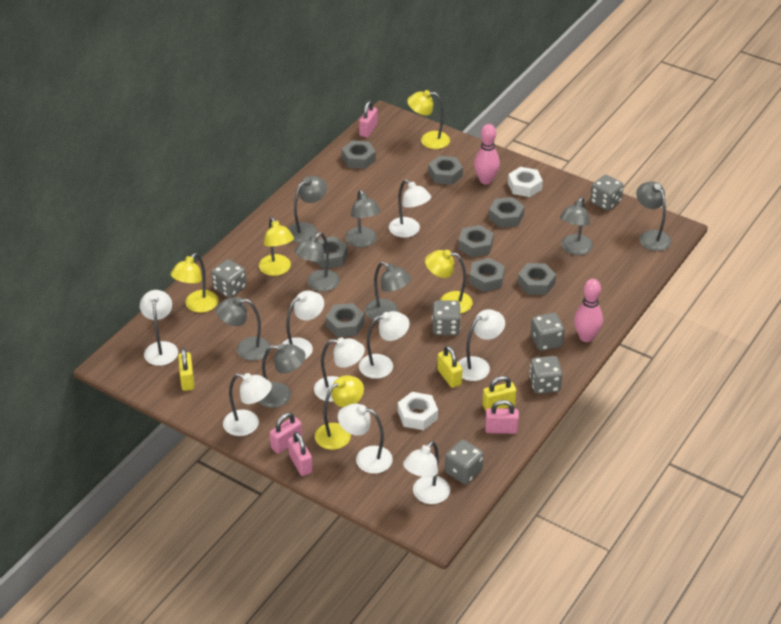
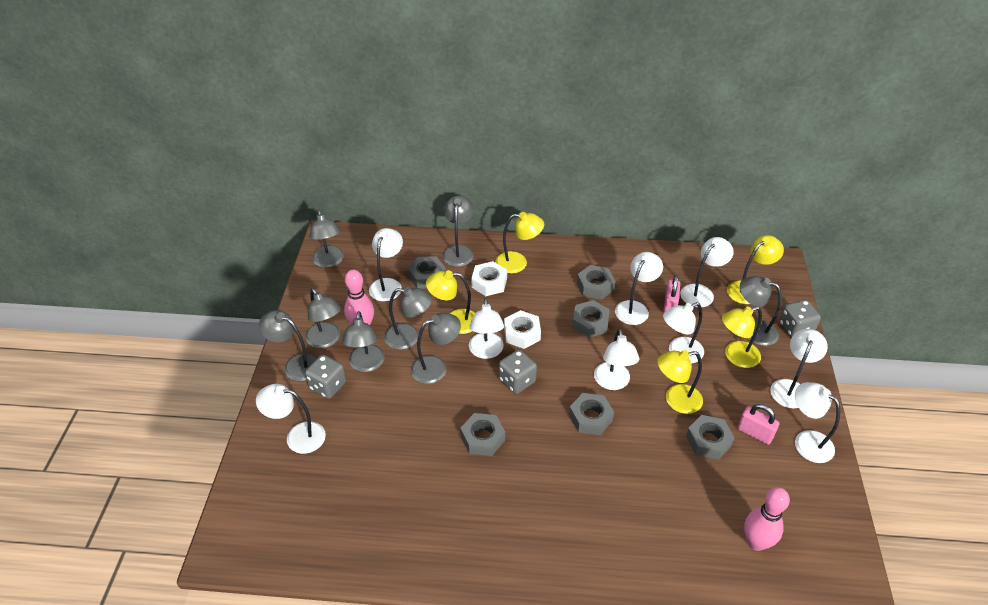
grey dice: 6 -> 3
grey nut: 8 -> 6
pink padlock: 4 -> 2
yellow padlock: 3 -> 0

